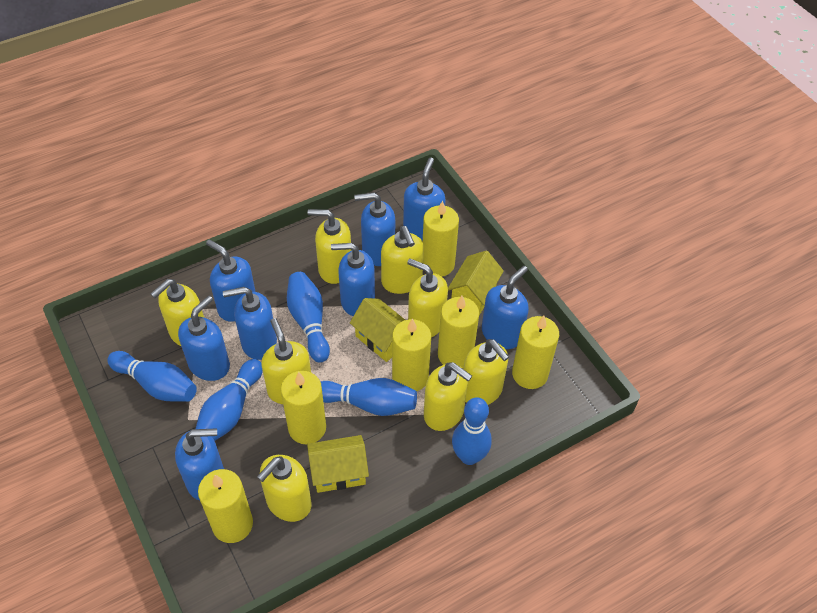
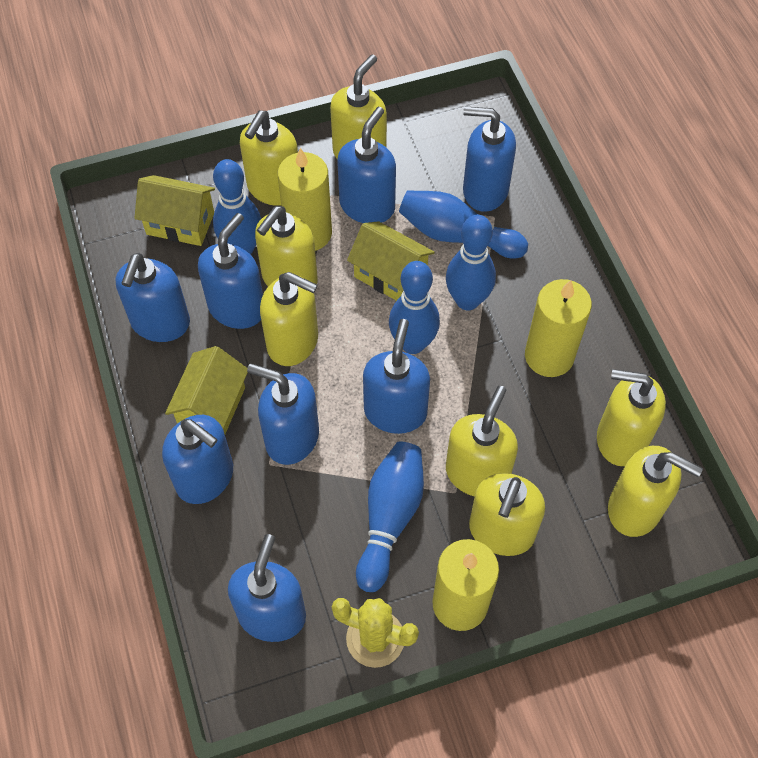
yellow cactus: 0 -> 1
yellow candle: 6 -> 3

